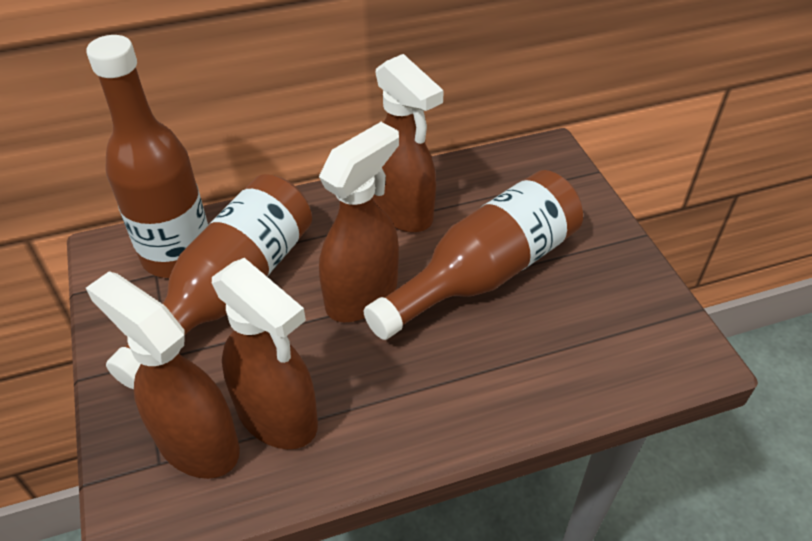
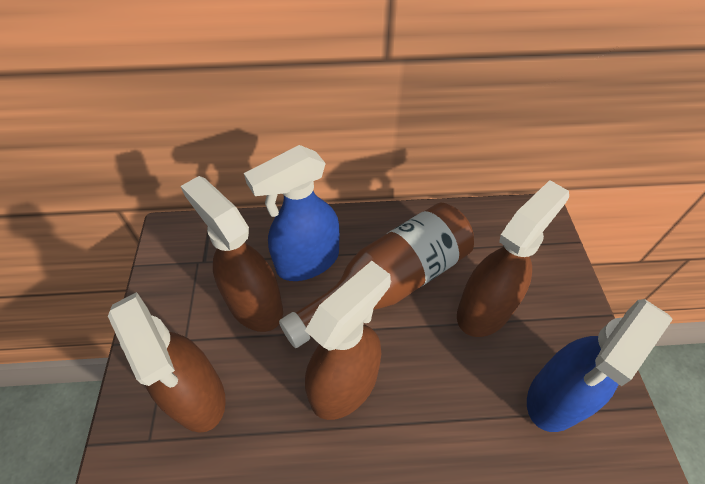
blue spray bottle: 0 -> 2
brown bottle: 3 -> 1

